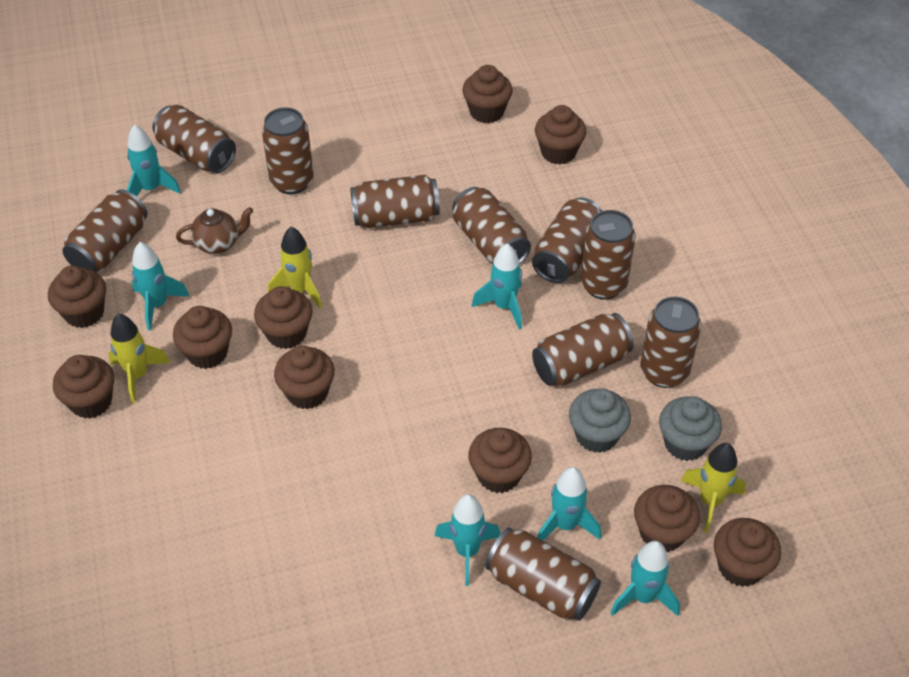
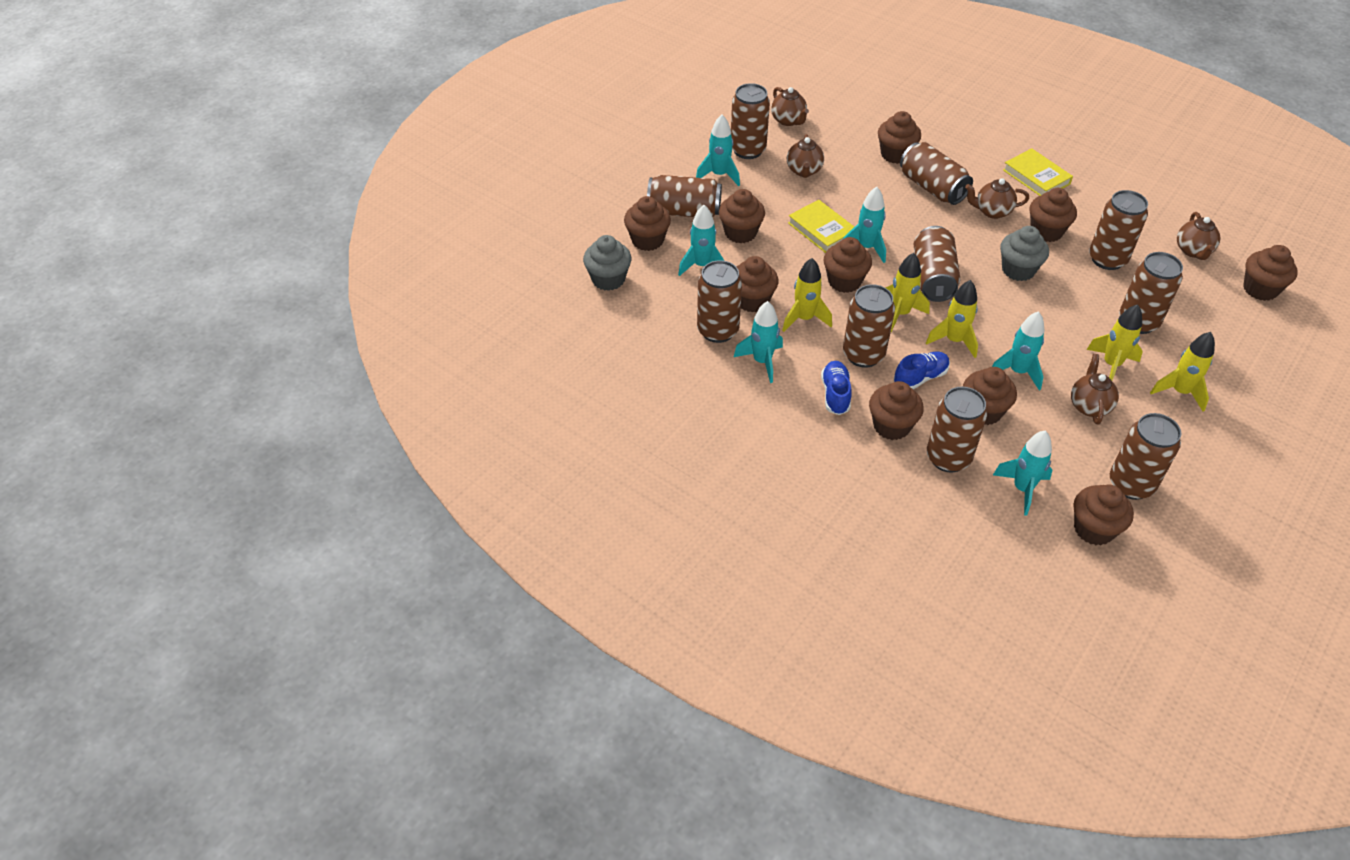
blue shoe: 0 -> 2
brown teapot: 1 -> 5
yellow book: 0 -> 2
yellow rocket: 3 -> 5

